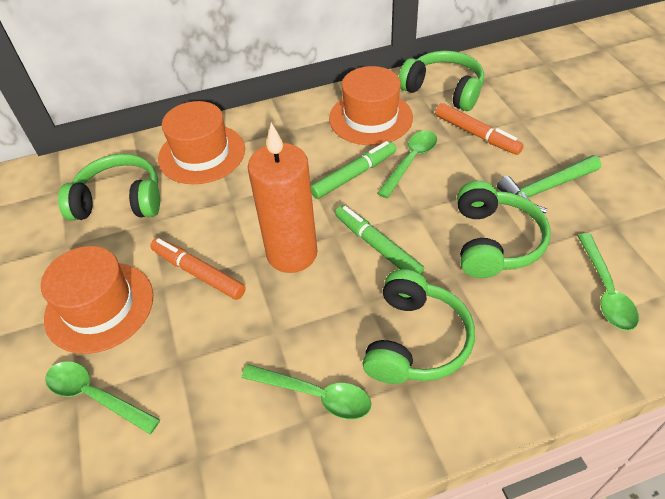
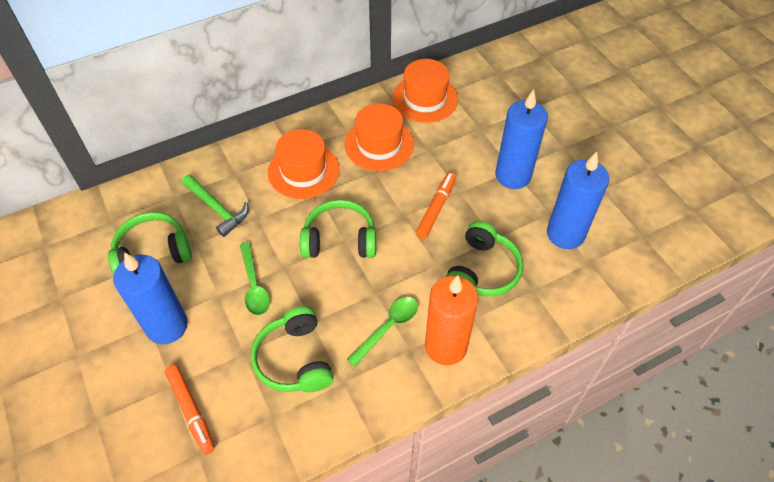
blue candle: 0 -> 3
green marker: 2 -> 0
green spoon: 4 -> 2

